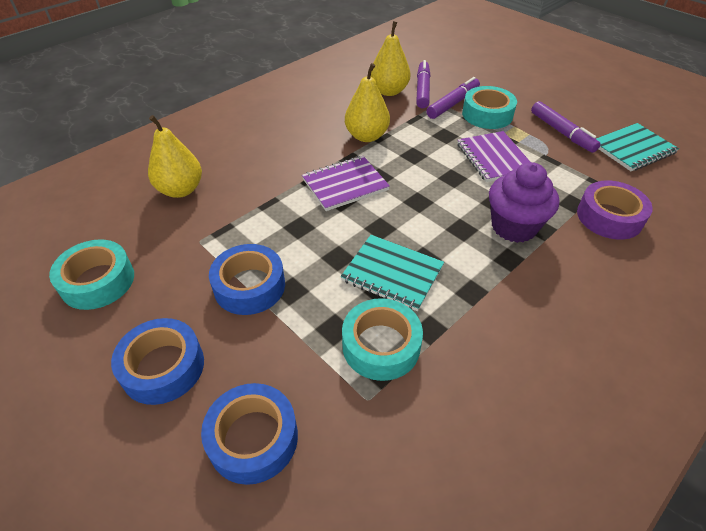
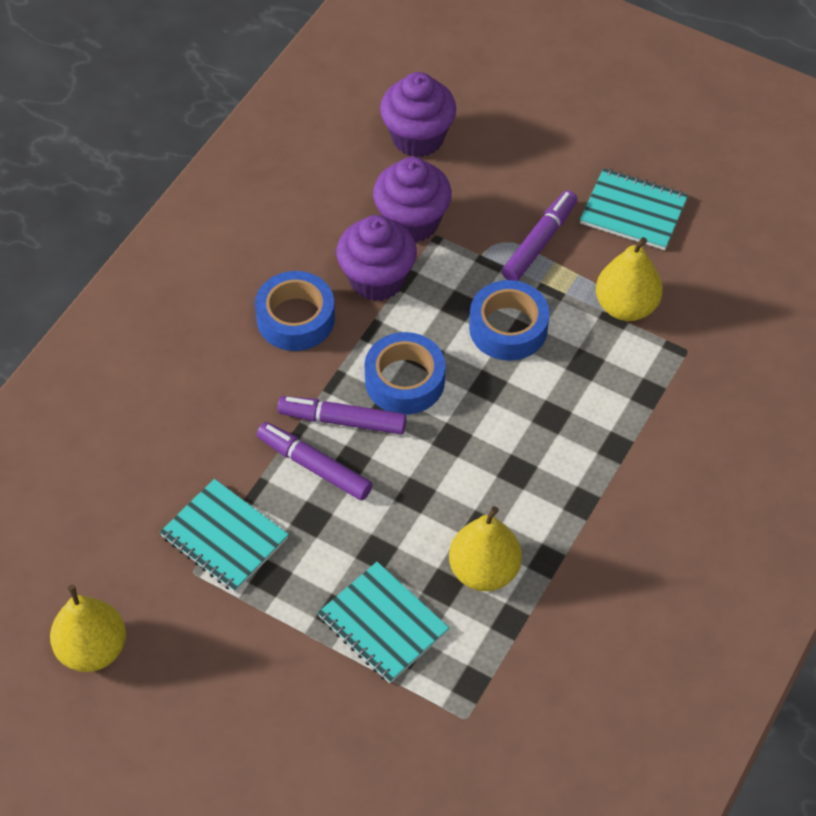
purple cupcake: 1 -> 3
purple notebook: 2 -> 0
purple tape: 1 -> 0
turquoise notebook: 2 -> 3
turquoise tape: 3 -> 0

